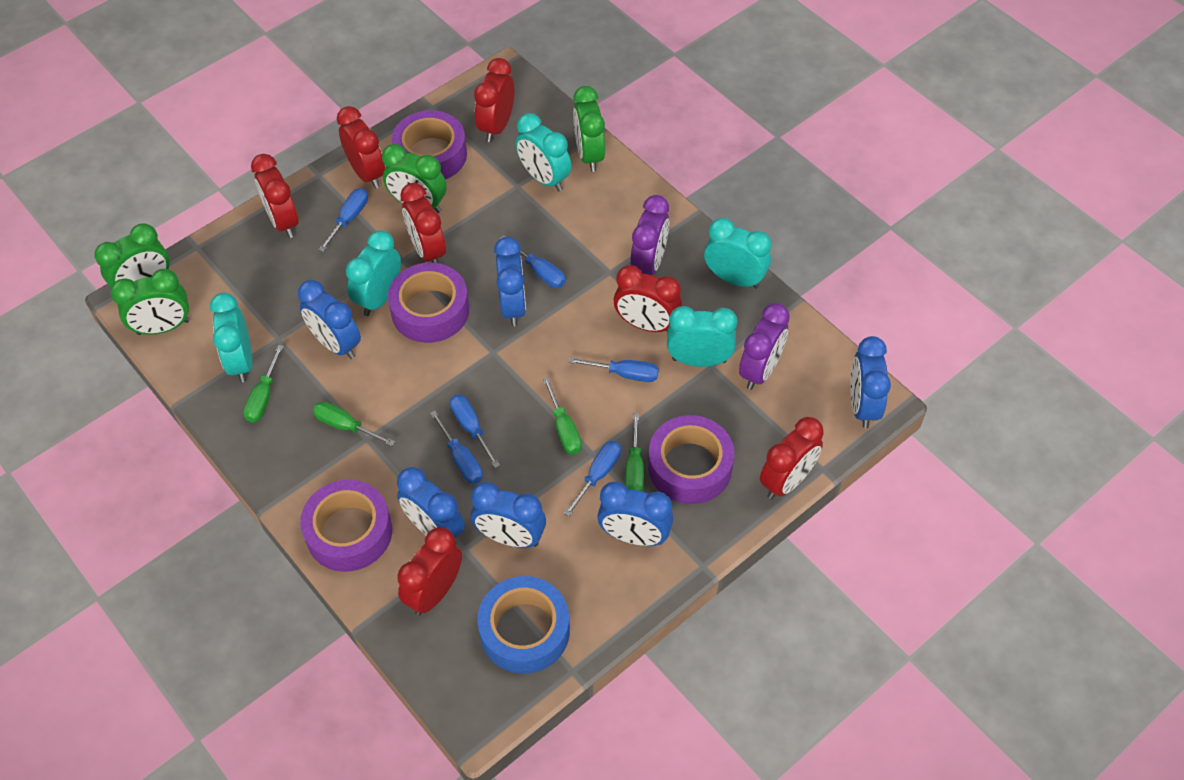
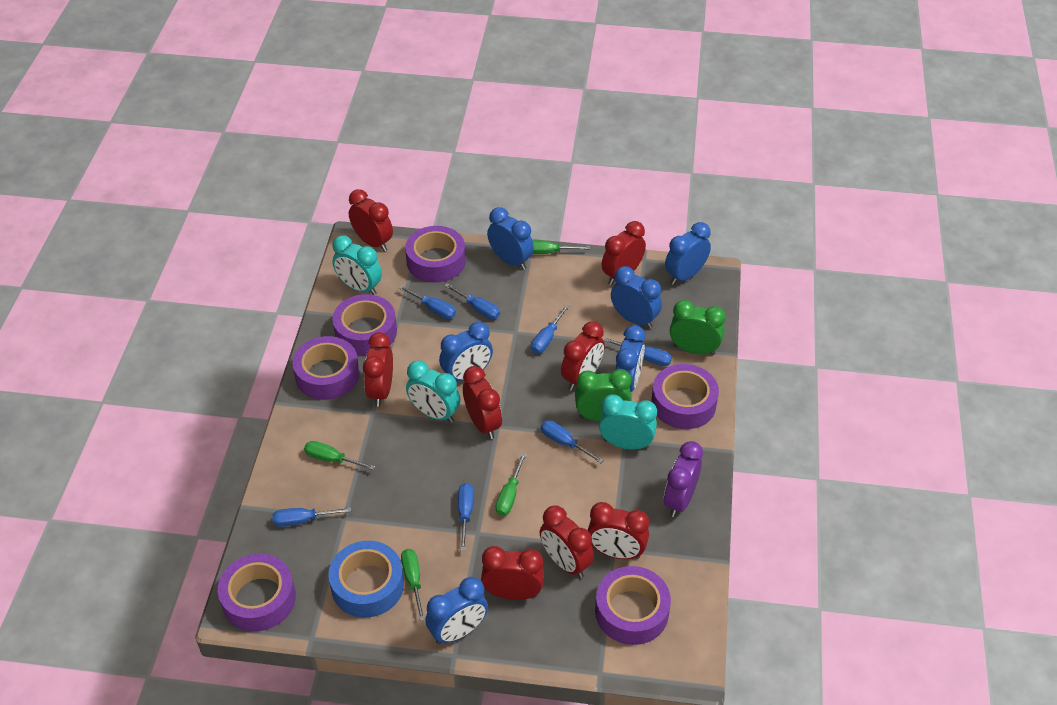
blue screwdriver: 6 -> 7
green clock: 4 -> 2
purple clock: 2 -> 1
purple tape: 4 -> 6
red clock: 7 -> 8
turquoise clock: 5 -> 3

